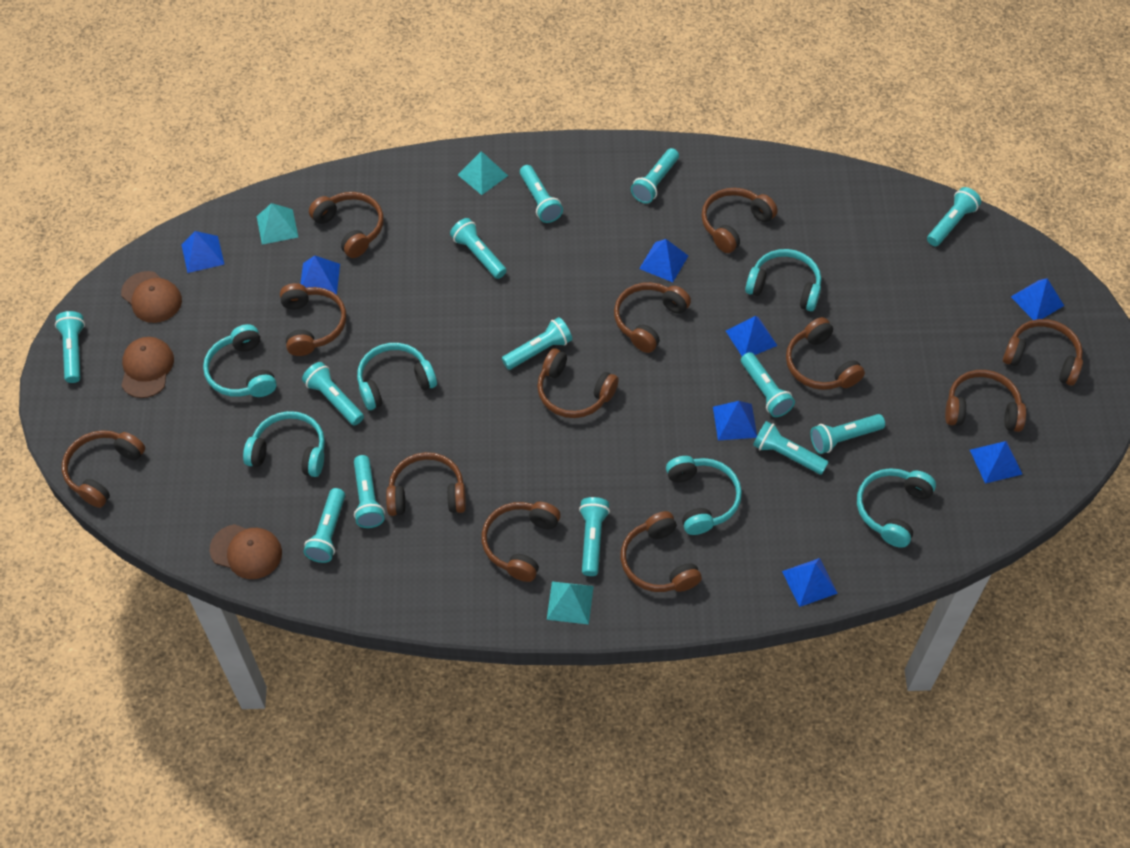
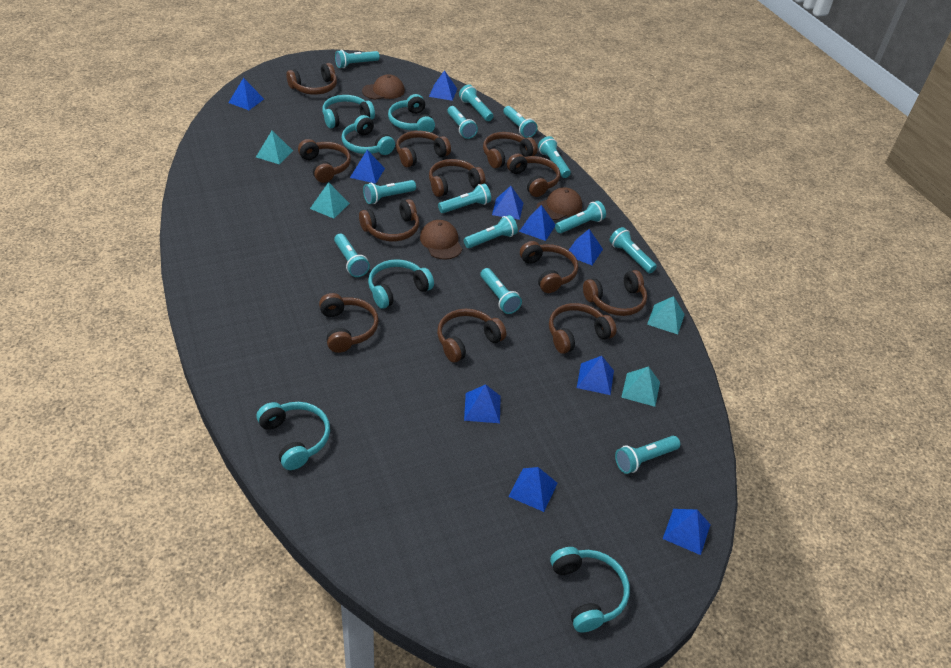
blue pyramid: 8 -> 10
turquoise pyramid: 3 -> 4

